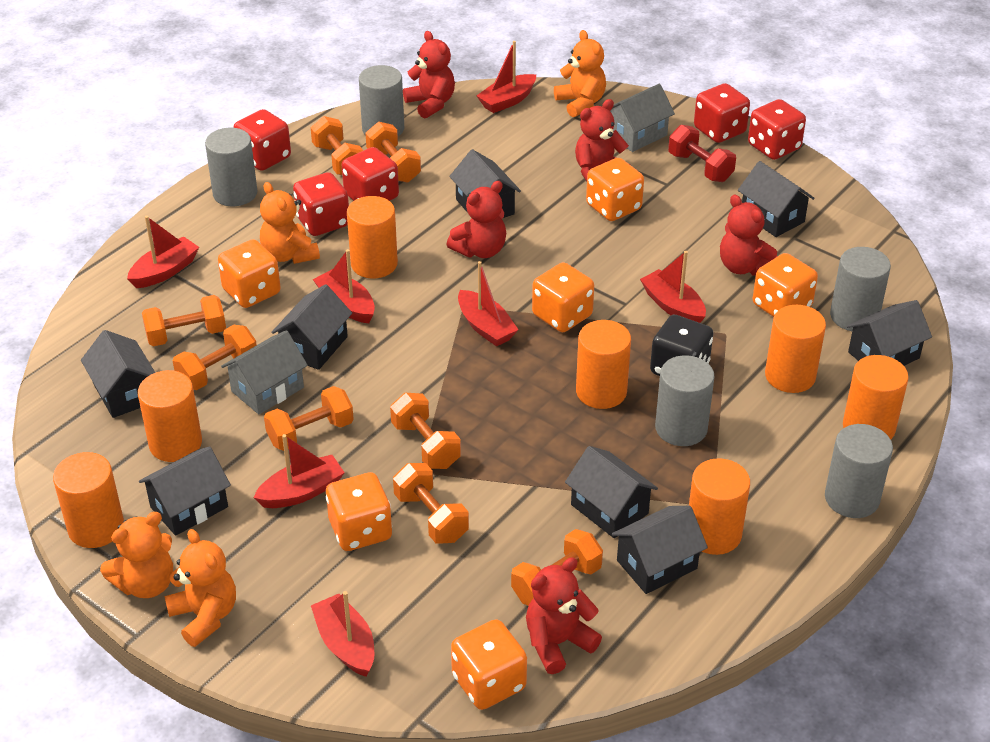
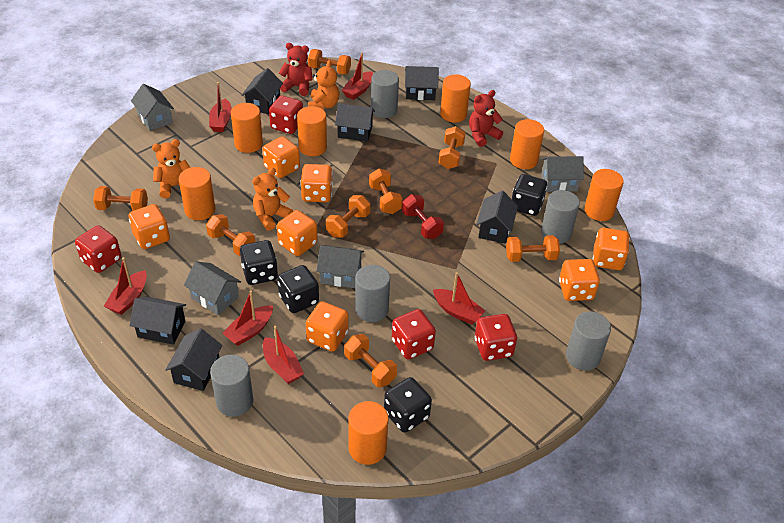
black dice: 1 -> 4
black house: 8 -> 6
grey house: 2 -> 4
orange dice: 6 -> 7
orange teddy bear: 4 -> 3
red boat: 7 -> 6
red dice: 5 -> 4
red teddy bear: 5 -> 2

